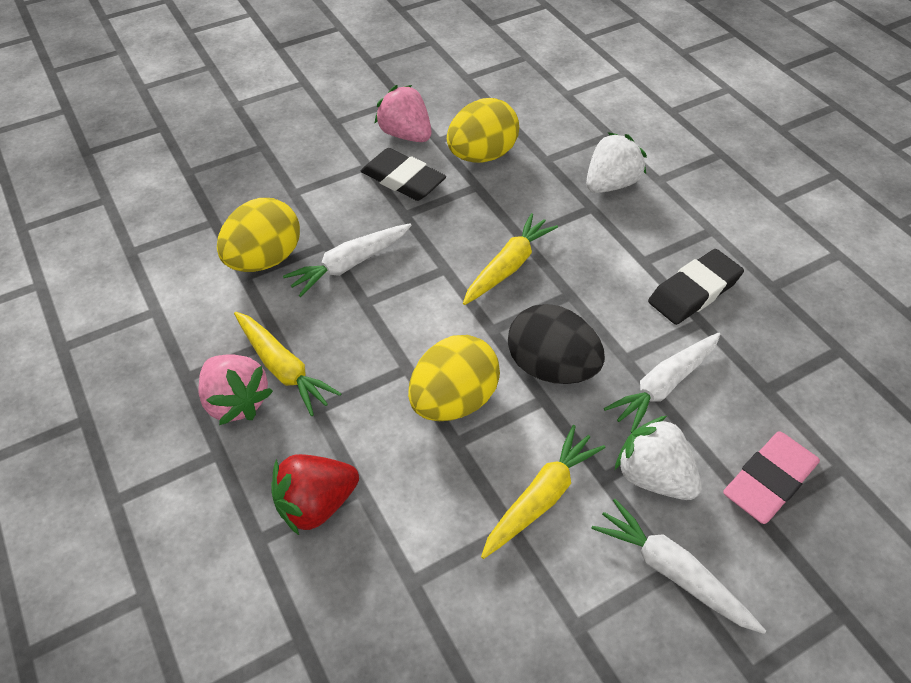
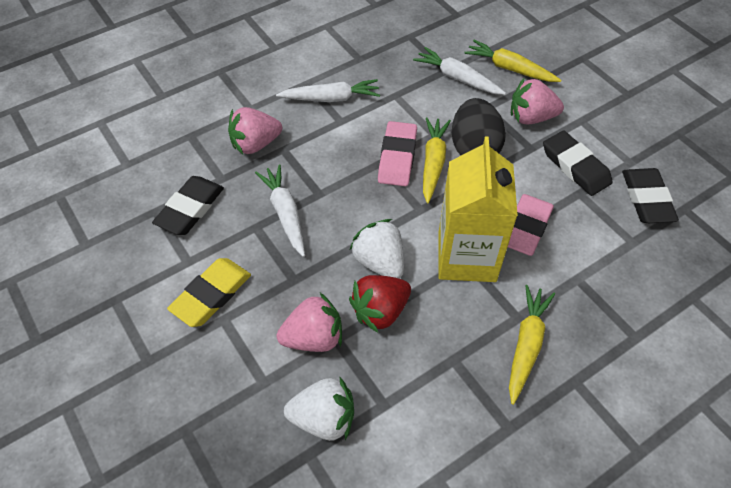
black eraser: 2 -> 3
pink eraser: 1 -> 2
pink strawberry: 2 -> 3
yellow carton: 0 -> 1
yellow egg: 3 -> 0
yellow eraser: 0 -> 1

